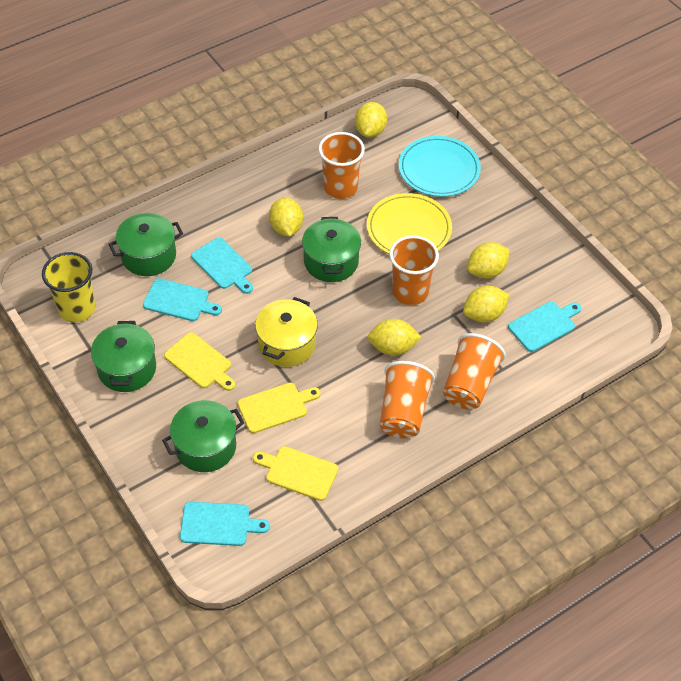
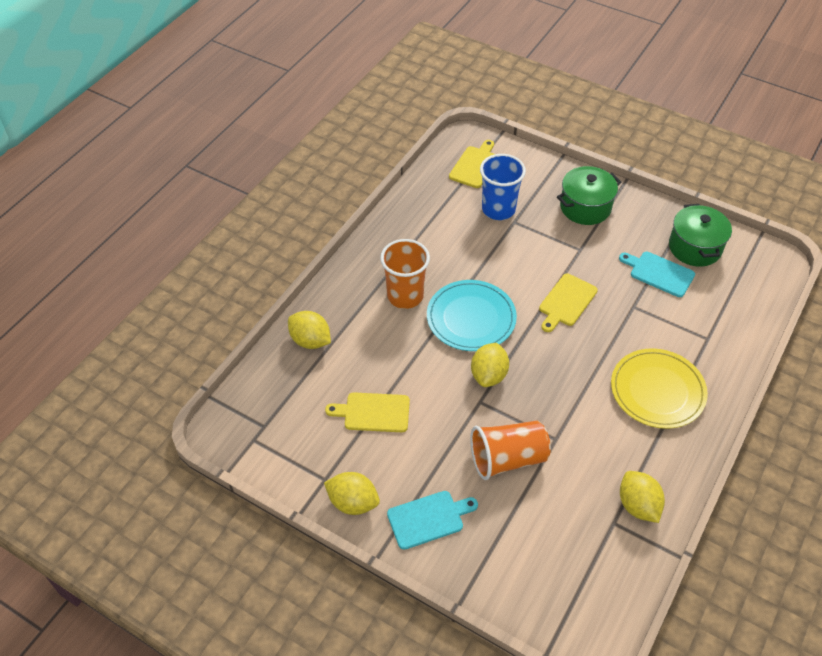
blue cup: 0 -> 1
green pot: 4 -> 2
orange cup: 4 -> 2
turquoise cutting board: 4 -> 2
yellow cup: 1 -> 0
yellow lemon: 5 -> 4
yellow pot: 1 -> 0

